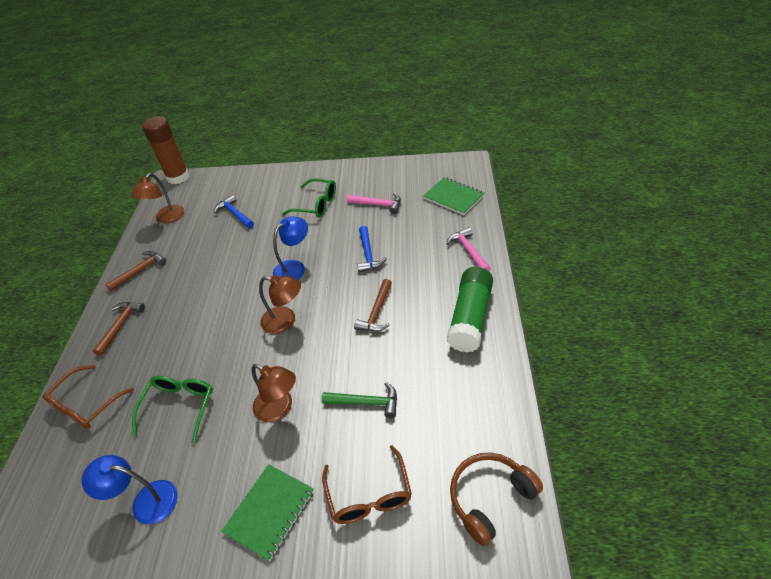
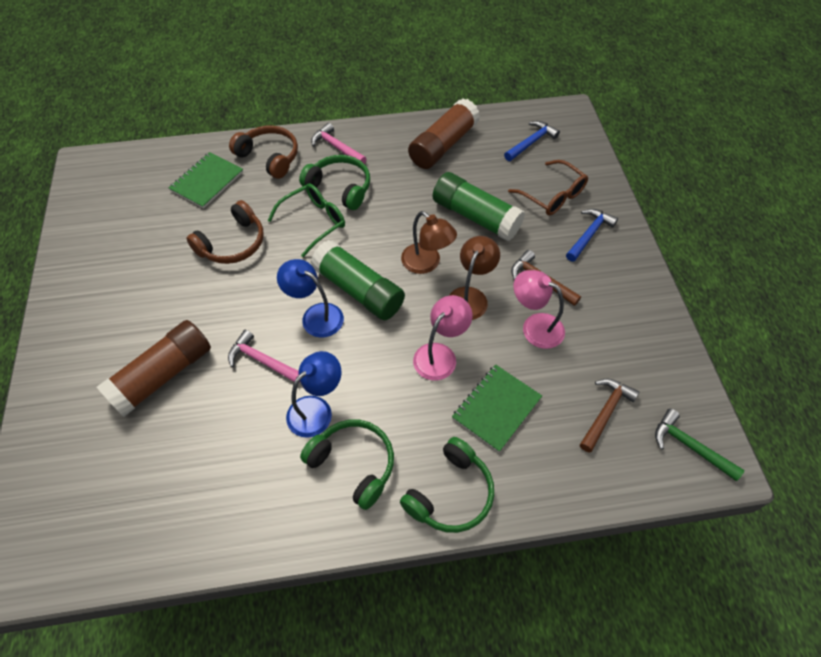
brown glasses: 2 -> 1
brown glue stick: 1 -> 2
brown hammer: 3 -> 2
brown headphones: 1 -> 2
brown lamp: 3 -> 2
green glasses: 2 -> 1
green glue stick: 1 -> 2
green headphones: 0 -> 3
pink lamp: 0 -> 2

